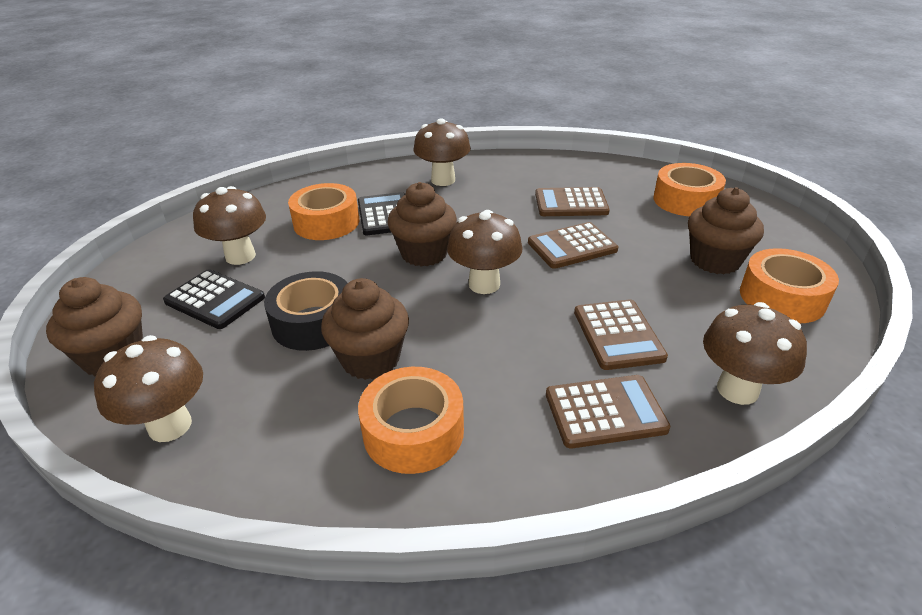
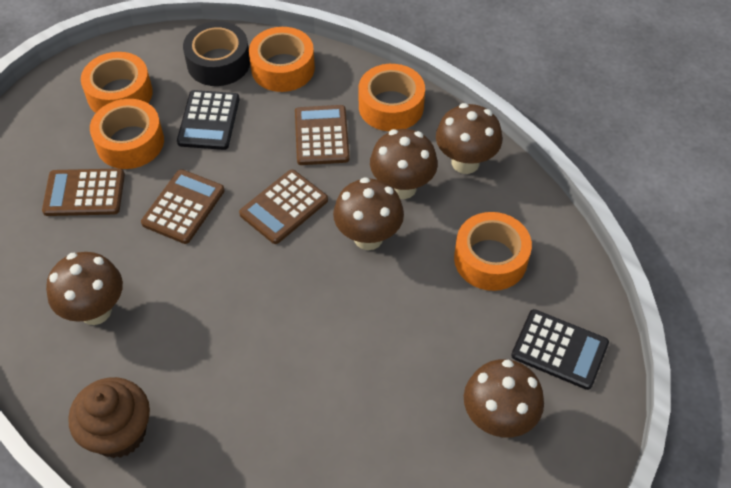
brown cupcake: 4 -> 1
orange tape: 4 -> 5

